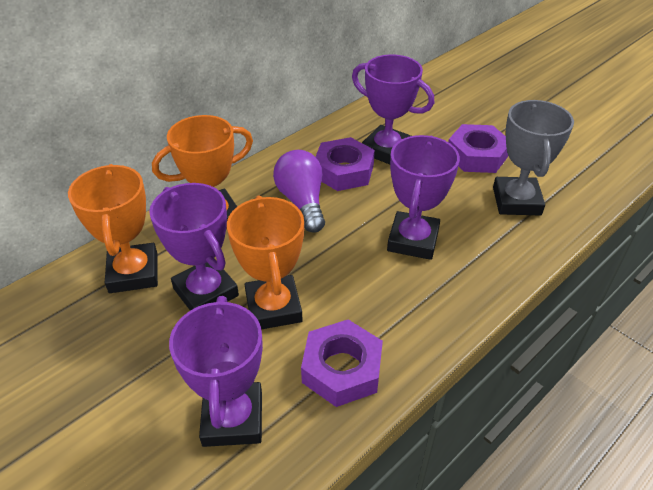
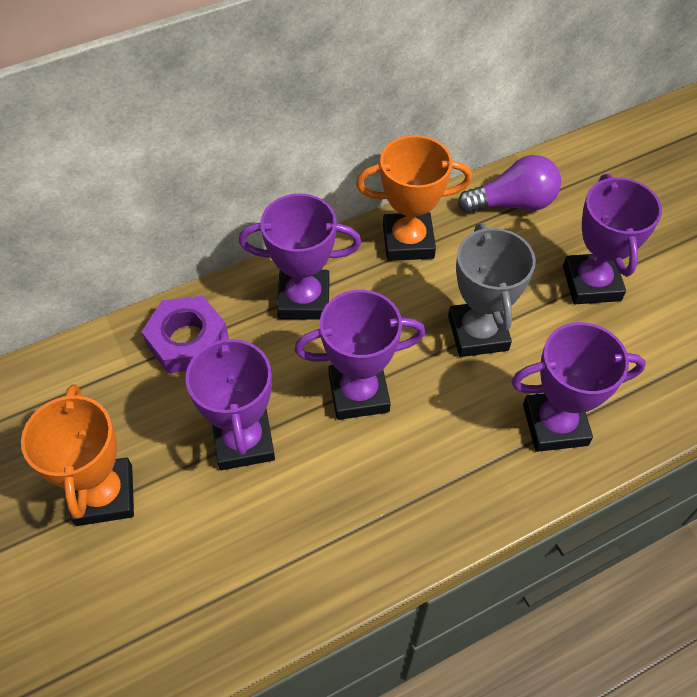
orange trophy: 3 -> 2
purple nut: 3 -> 1
purple trophy: 4 -> 5

